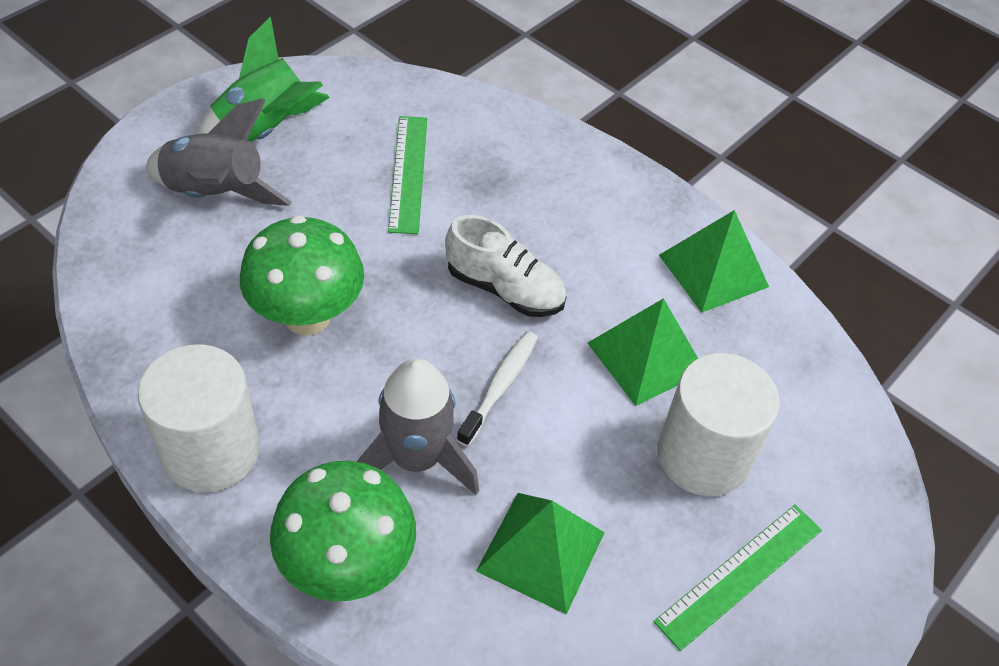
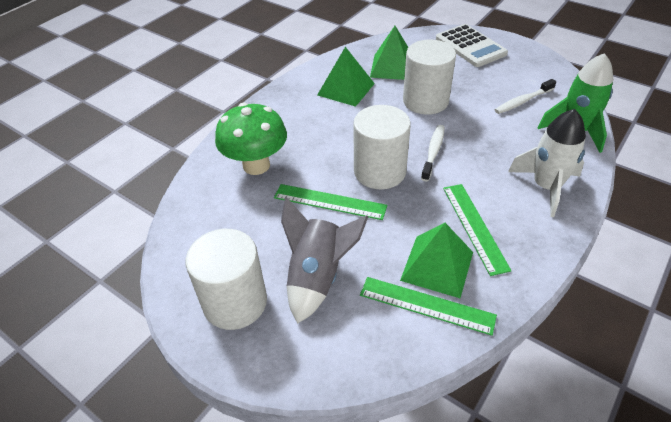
green mushroom: 2 -> 1
green ruler: 2 -> 3
grey rocket: 2 -> 1
white calculator: 0 -> 1
white cylinder: 2 -> 3
white rocket: 0 -> 1
white shoe: 1 -> 0
white toothbrush: 1 -> 2

